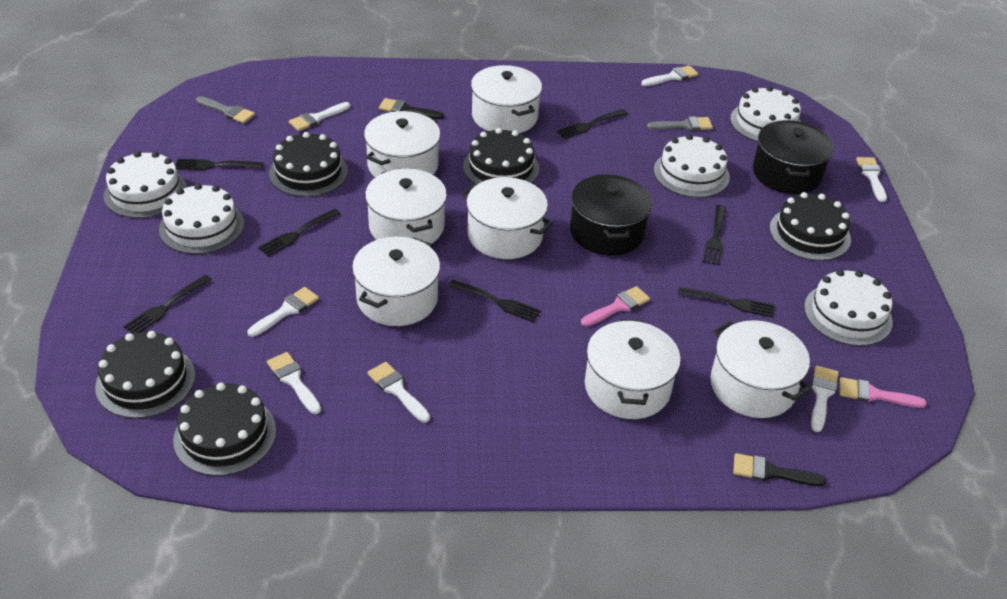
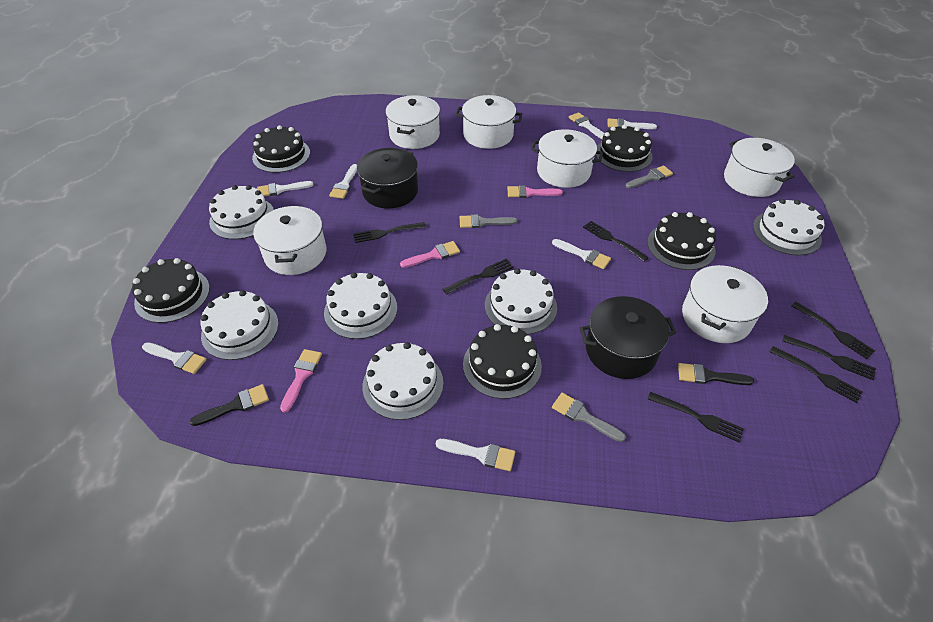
grey brush: 2 -> 3
pink brush: 2 -> 3
white cake: 5 -> 6
white pot: 7 -> 6

